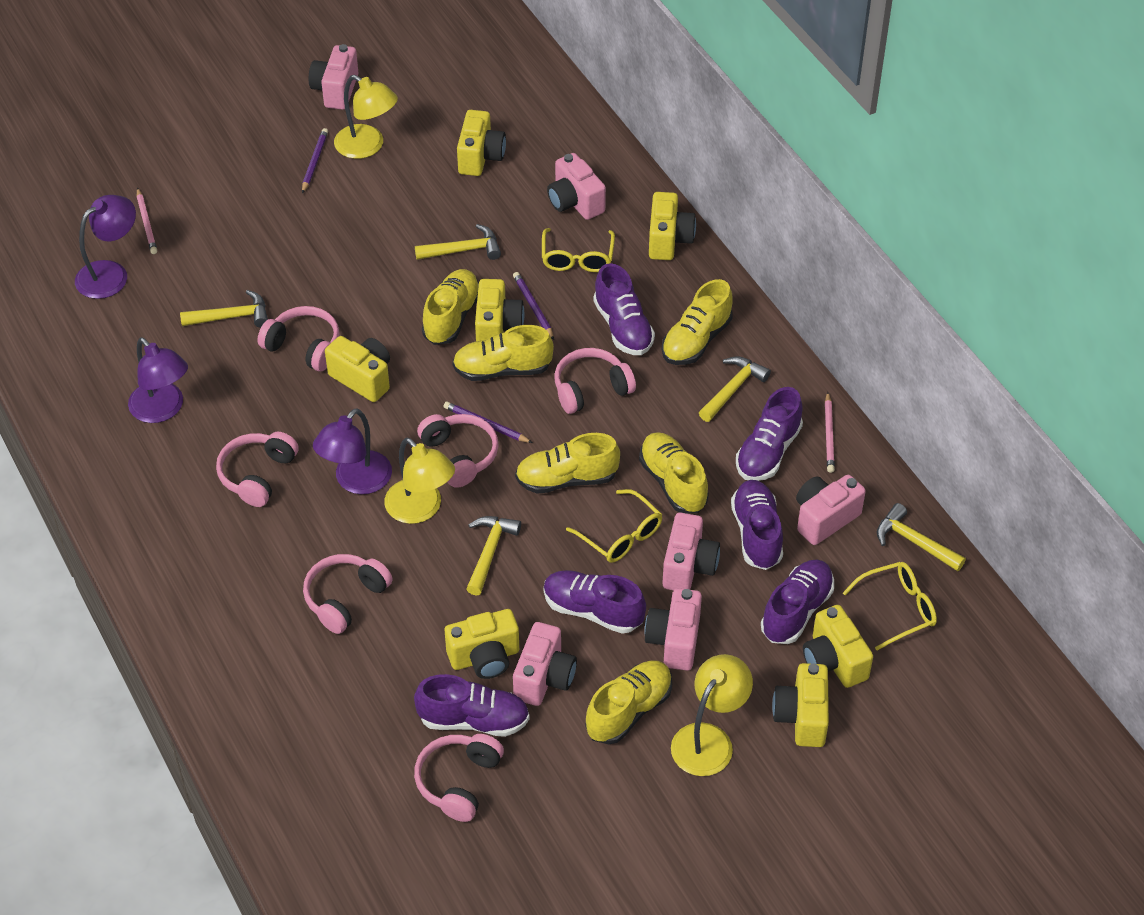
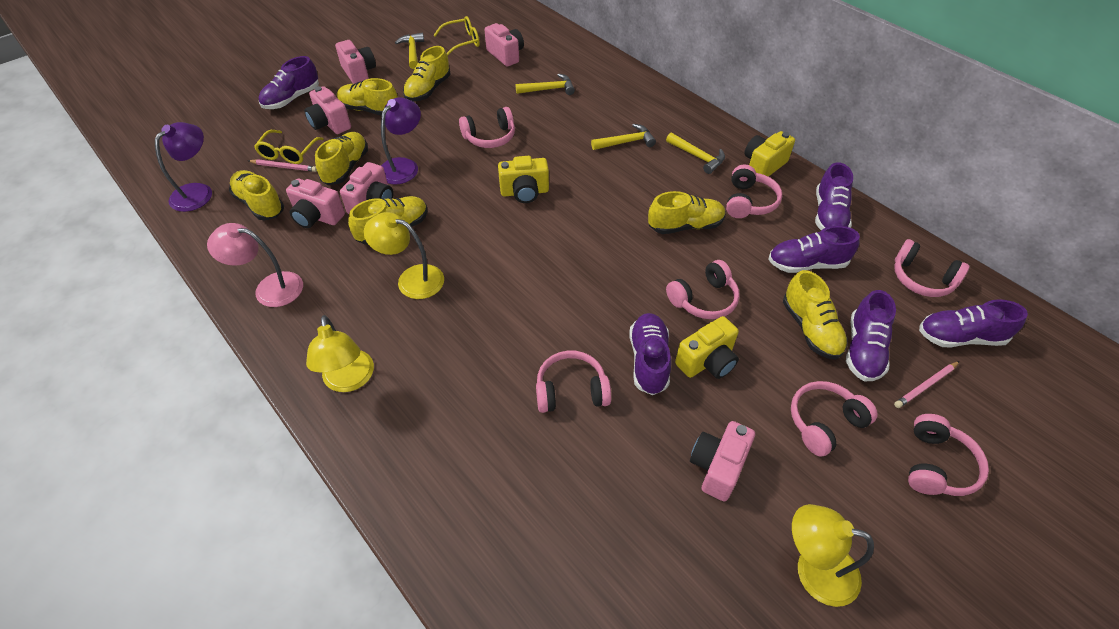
pink headphones: 6 -> 7
pink lamp: 0 -> 1
purple lamp: 3 -> 2
purple pencil: 3 -> 0
yellow camera: 7 -> 3
yellow glasses: 3 -> 2
yellow hammer: 5 -> 4
yellow shoe: 6 -> 7

